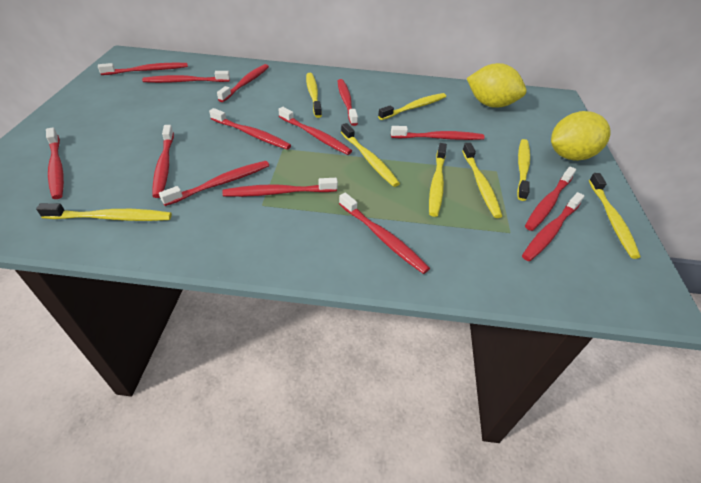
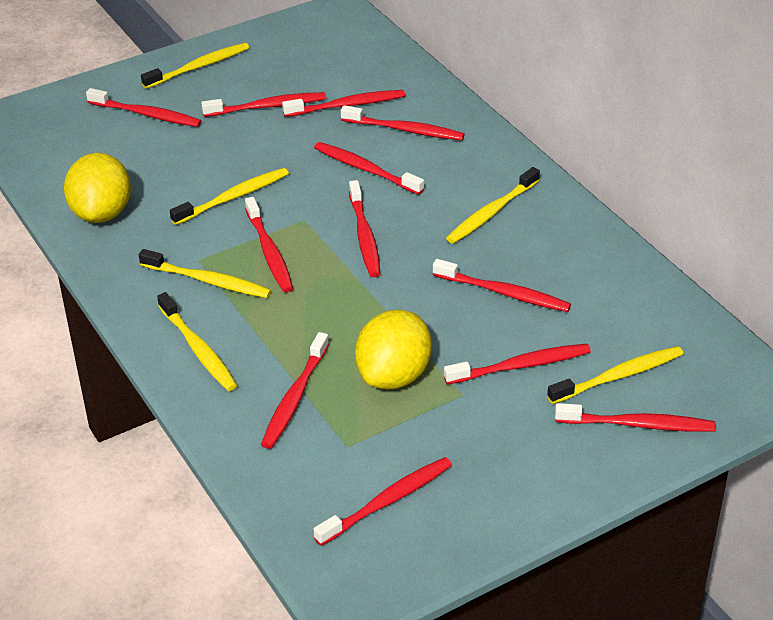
red toothbrush: 14 -> 12
yellow toothbrush: 8 -> 6

